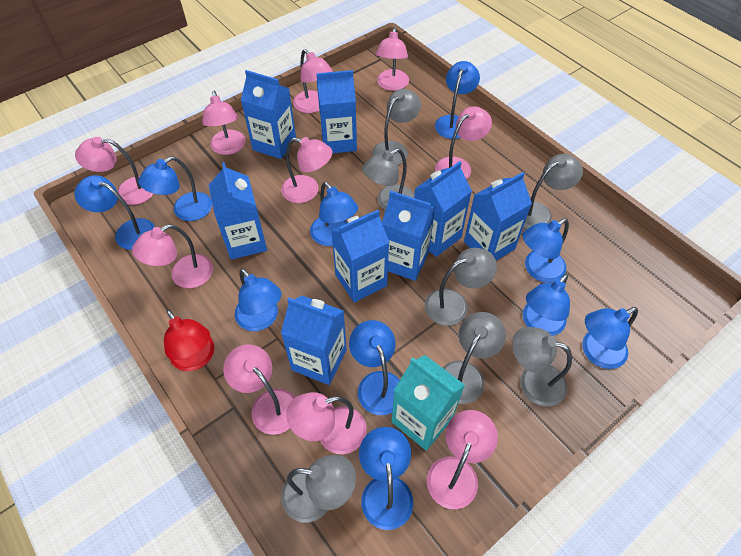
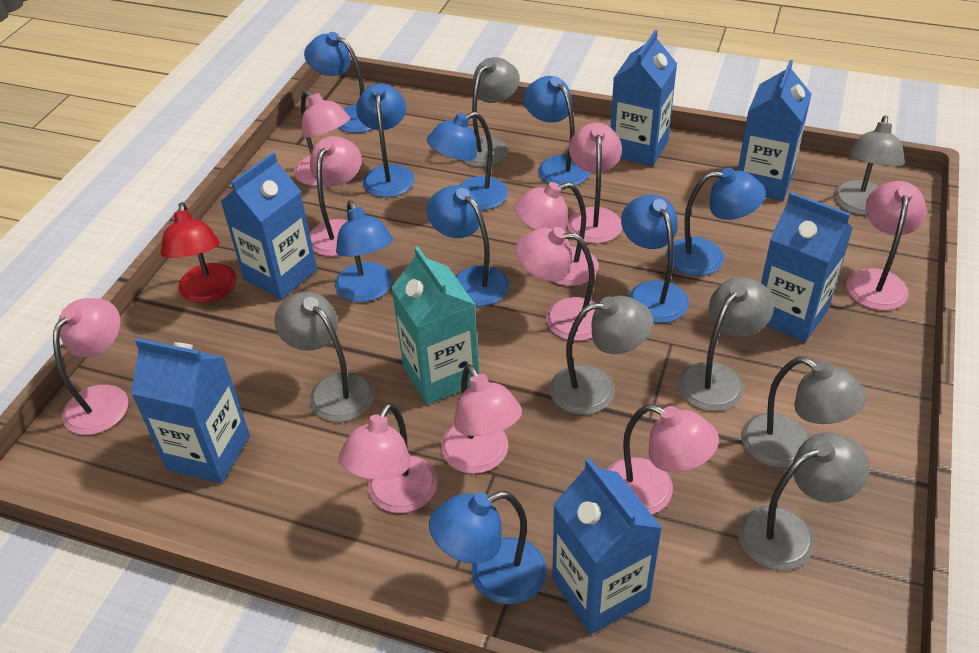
blue carton: 8 -> 6
blue lamp: 10 -> 9

